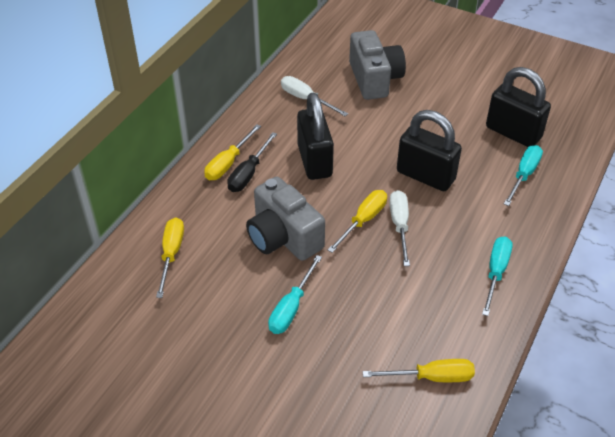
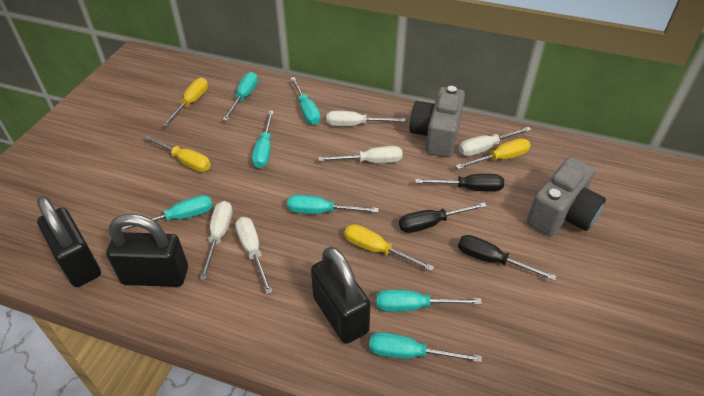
black screwdriver: 1 -> 3
turquoise screwdriver: 3 -> 7
white screwdriver: 2 -> 5

